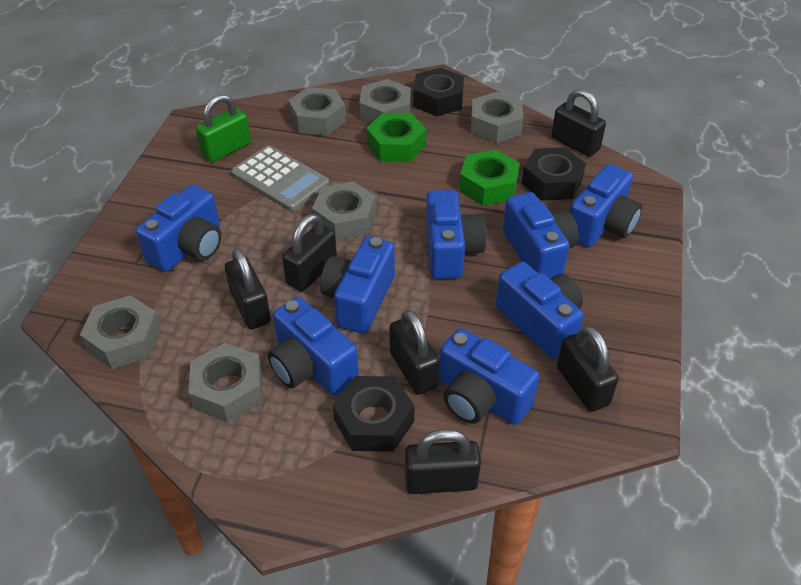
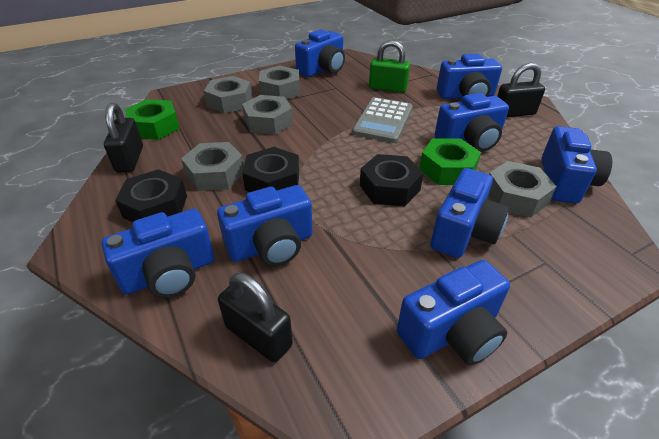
black padlock: 6 -> 3
grey nut: 6 -> 5

